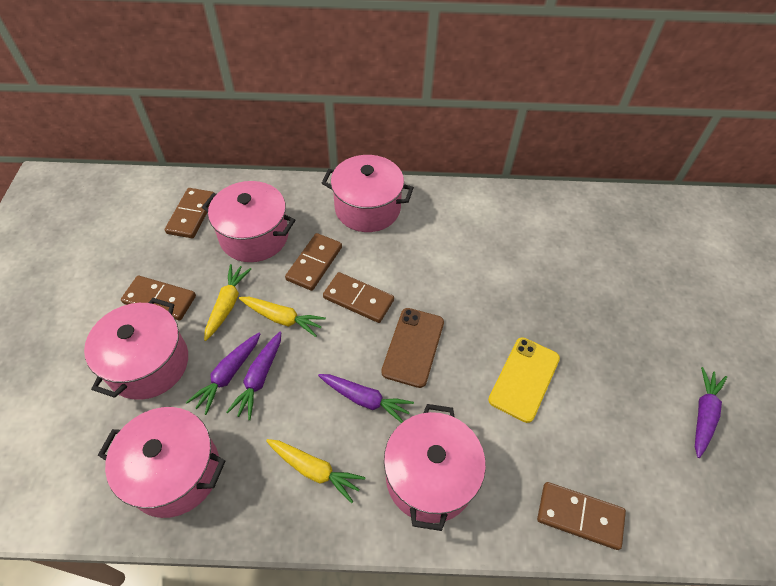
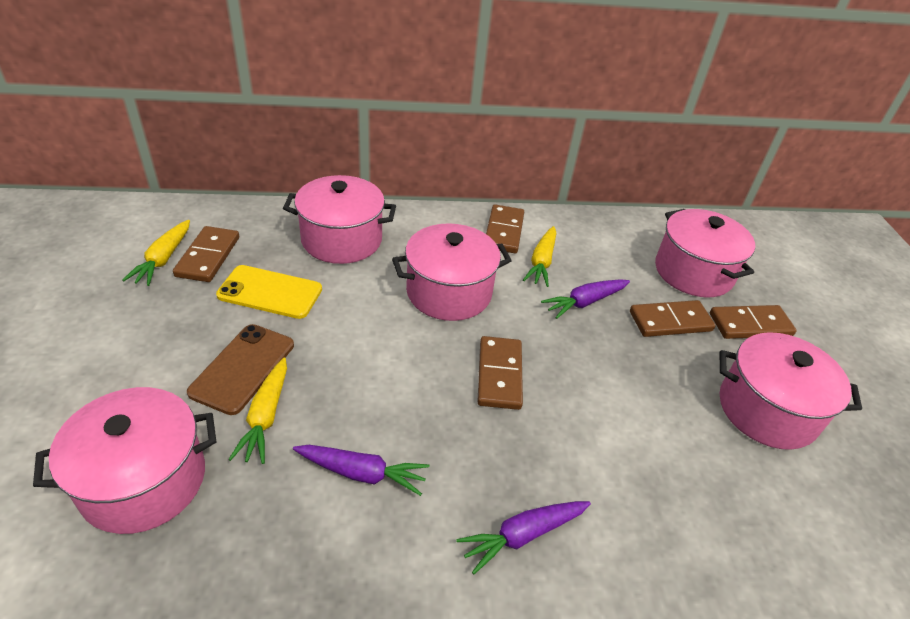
purple carrot: 4 -> 3

